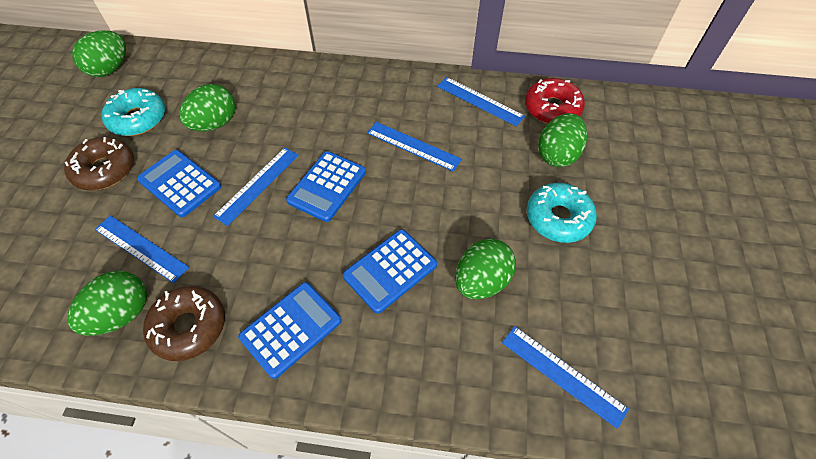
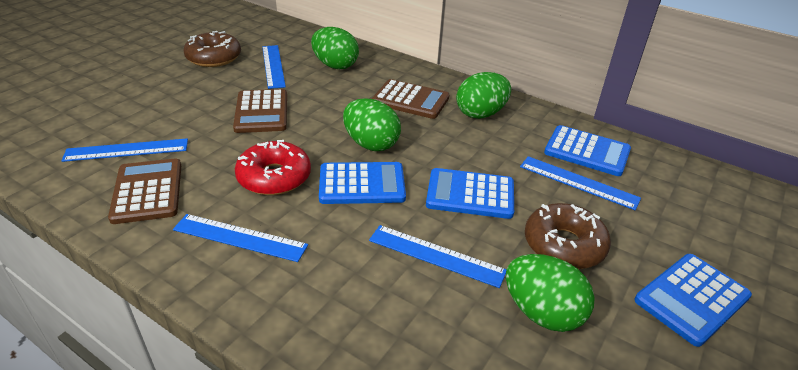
brown calculator: 0 -> 3
green egg: 5 -> 4
turquoise donut: 2 -> 0

